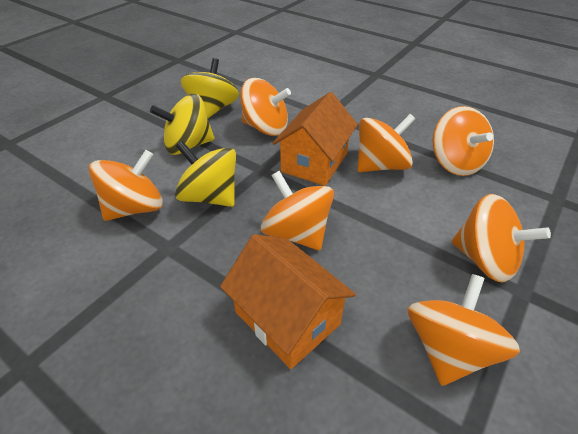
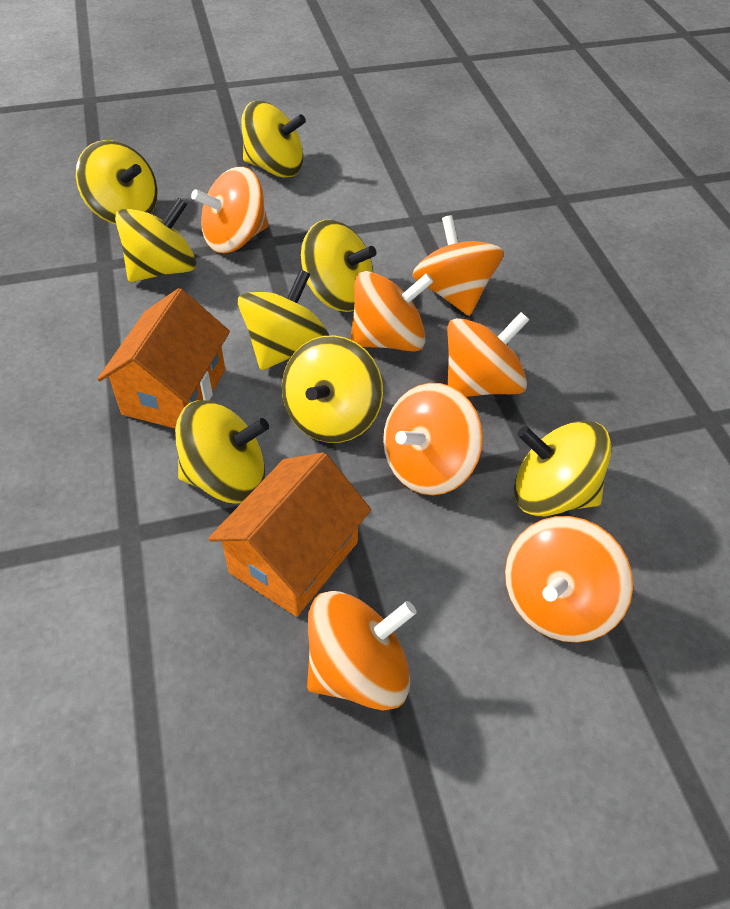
yellow spinning top: 3 -> 8

